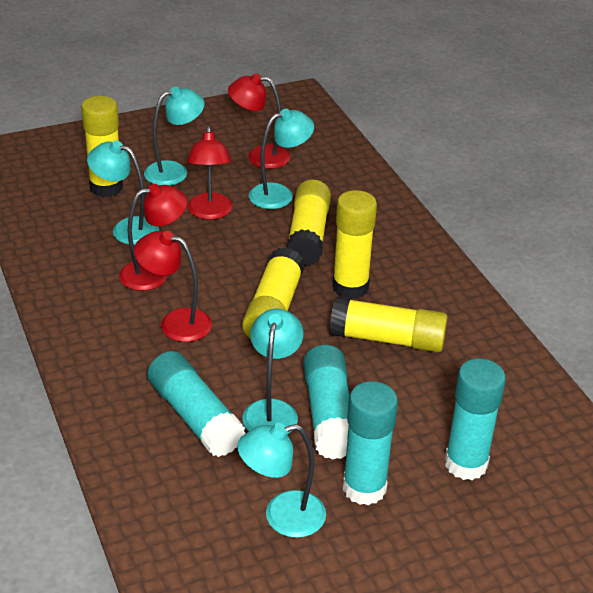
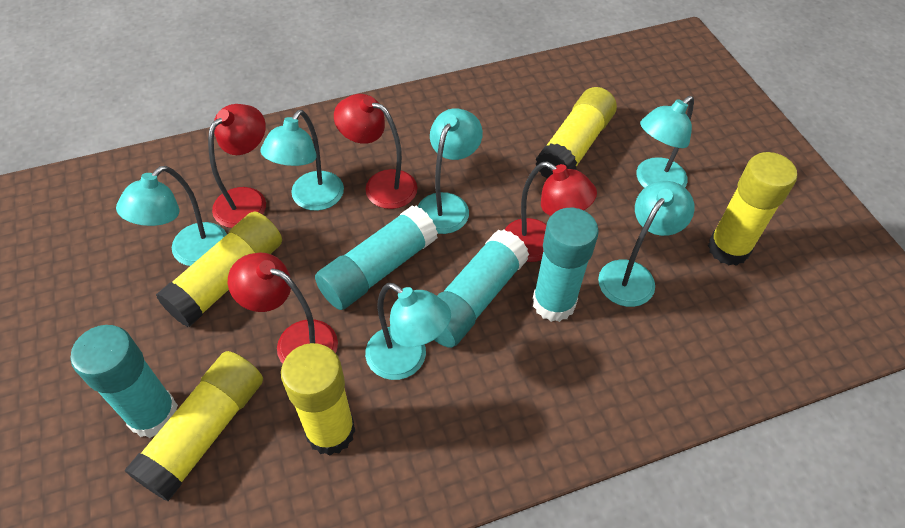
turquoise lamp: 5 -> 6

